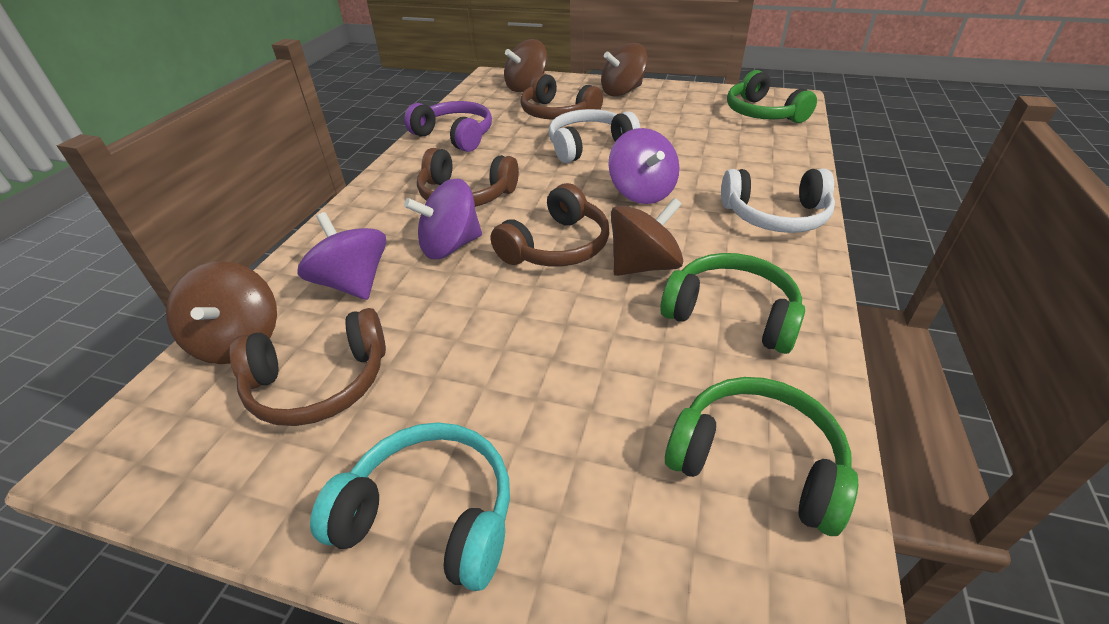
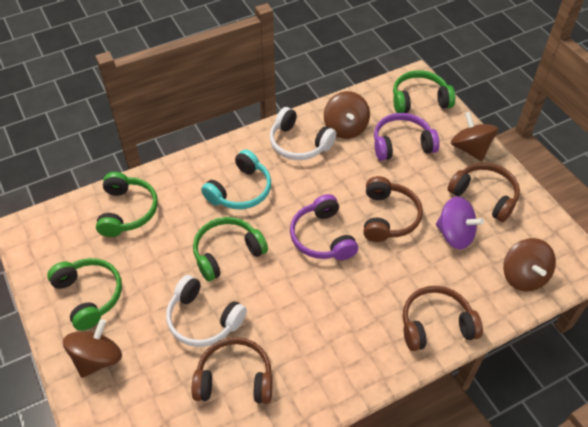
green headphones: 3 -> 4
purple headphones: 1 -> 2
purple spinning top: 3 -> 1

